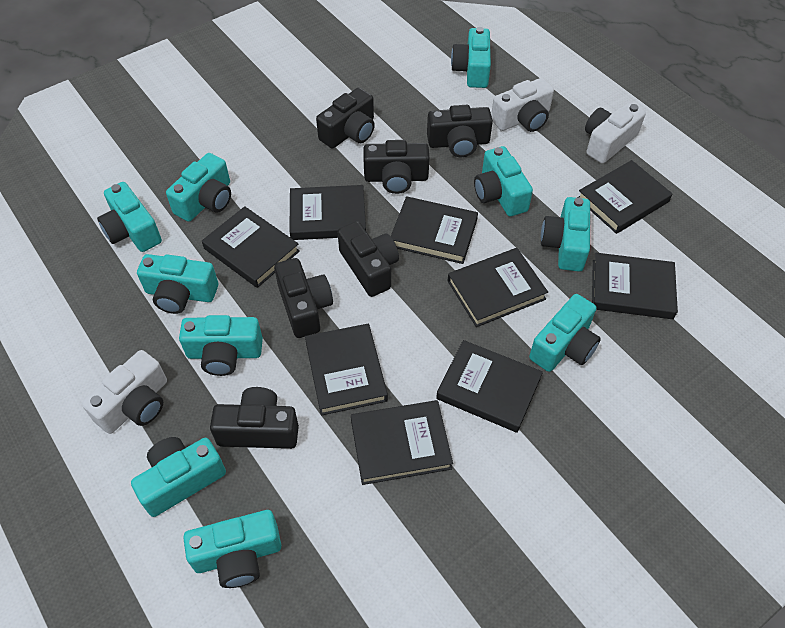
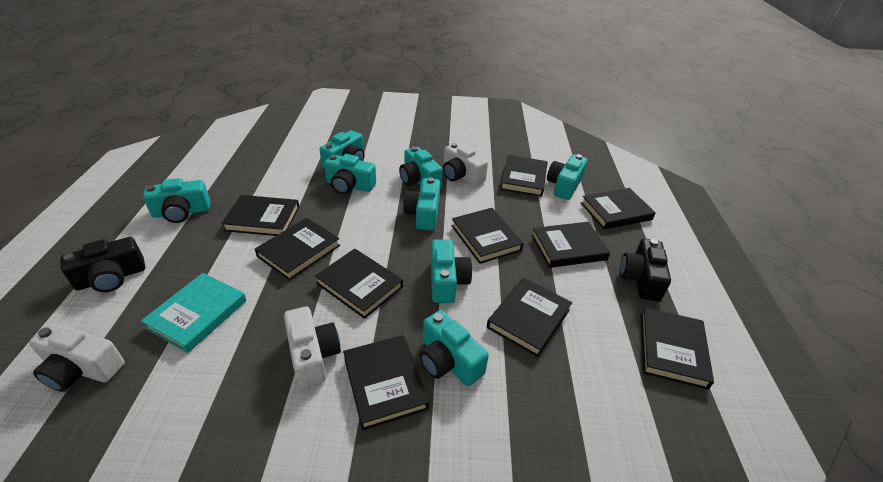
black book: 9 -> 10
black camera: 6 -> 2
turquoise book: 0 -> 1
turquoise camera: 10 -> 8

